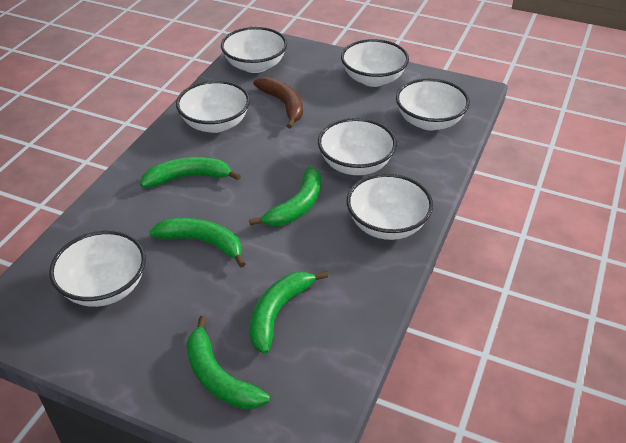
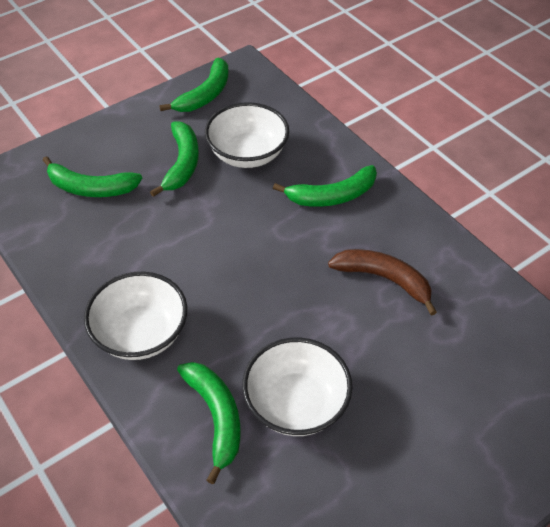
white bowl: 7 -> 3

